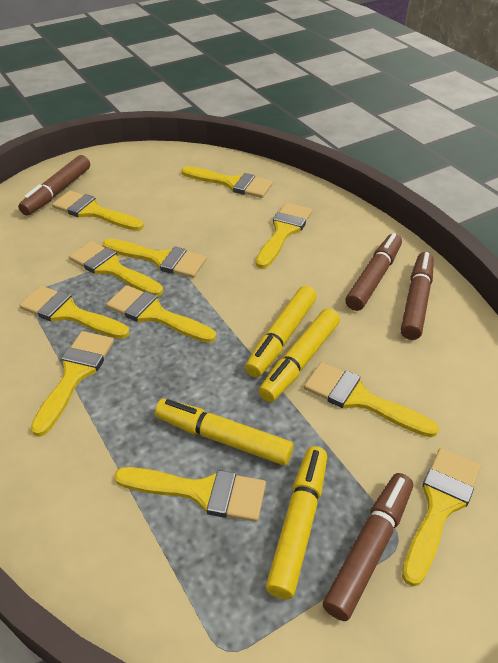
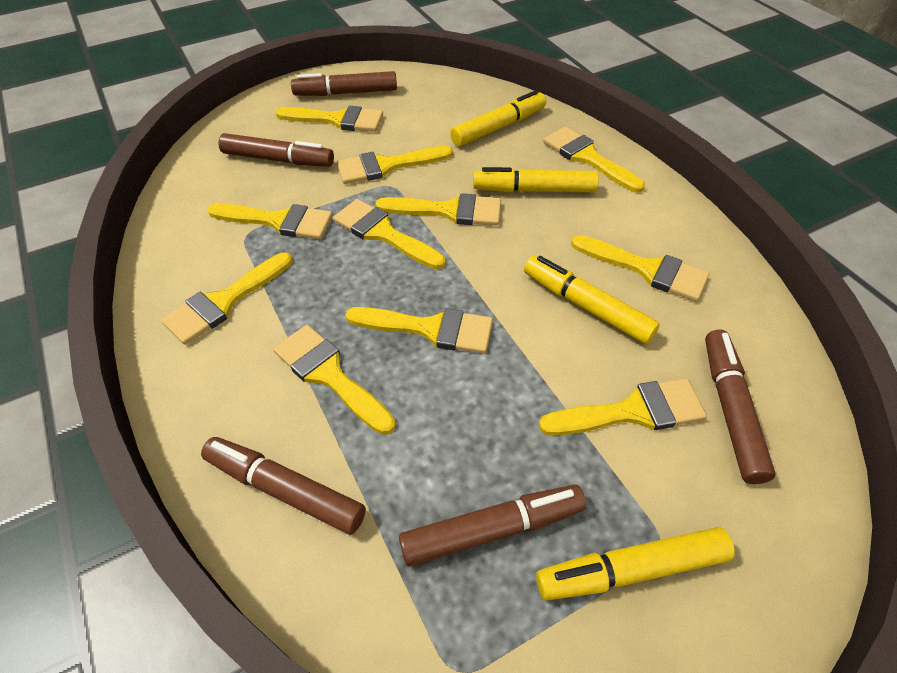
brown marker: 4 -> 5

